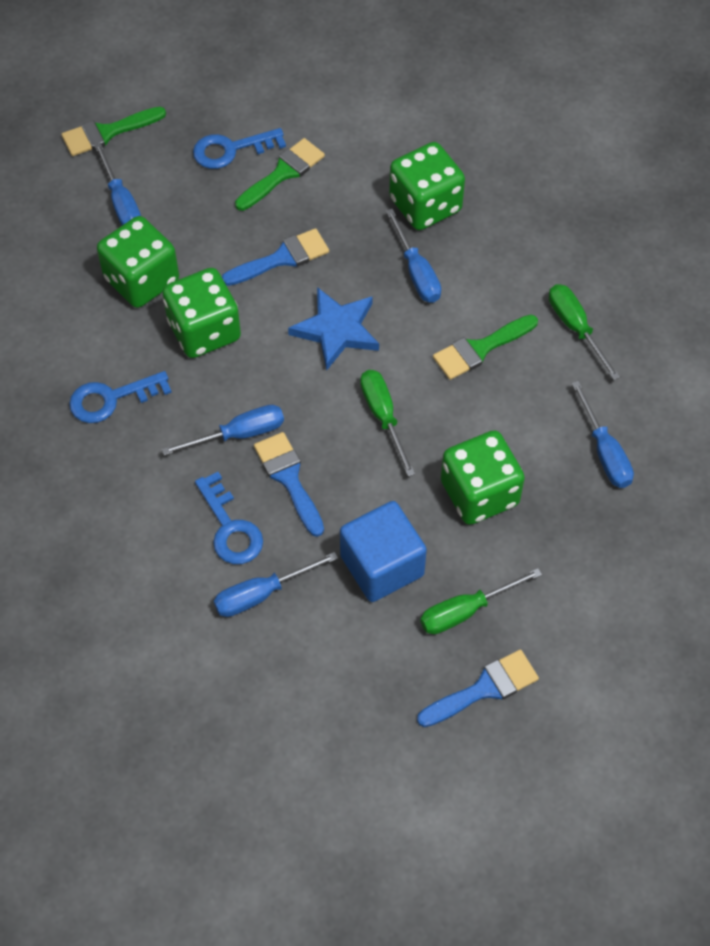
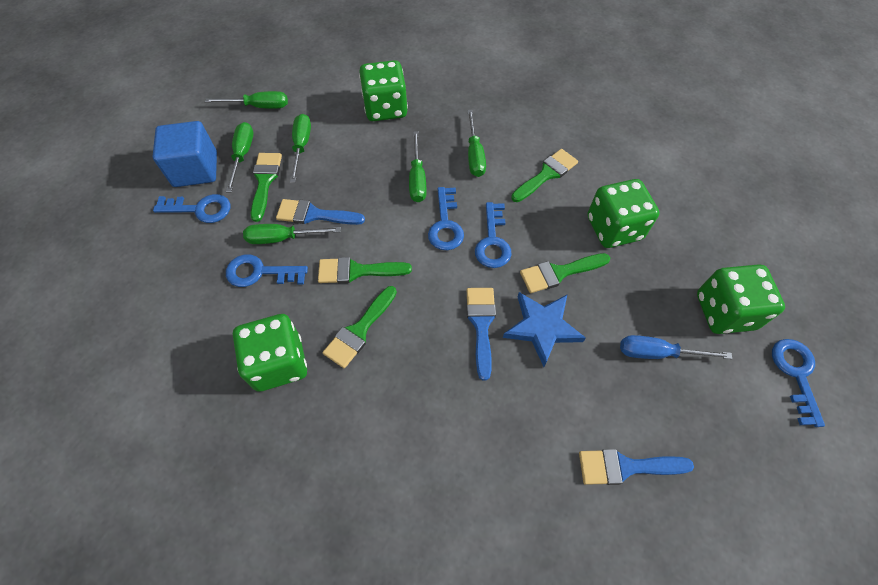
blue key: 3 -> 5
blue screwdriver: 5 -> 1
green brush: 3 -> 5
green screwdriver: 3 -> 6

